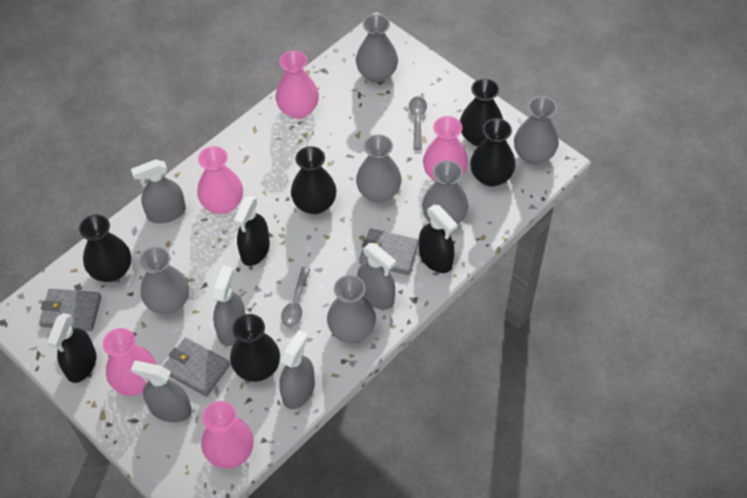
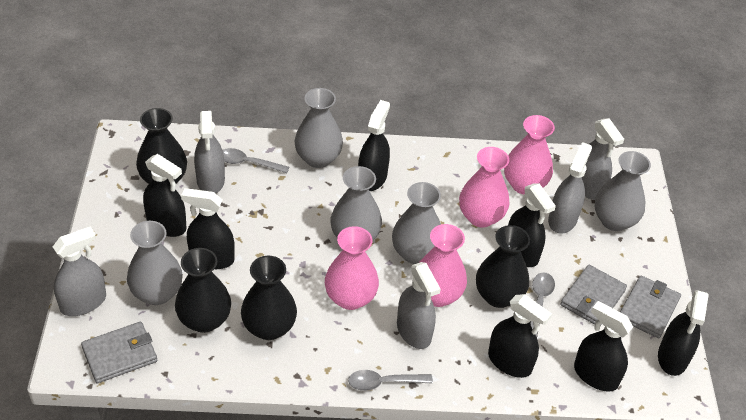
black spray bottle: 3 -> 7
black vase: 5 -> 4
grey spoon: 2 -> 3
grey vase: 6 -> 5
pink vase: 5 -> 4

